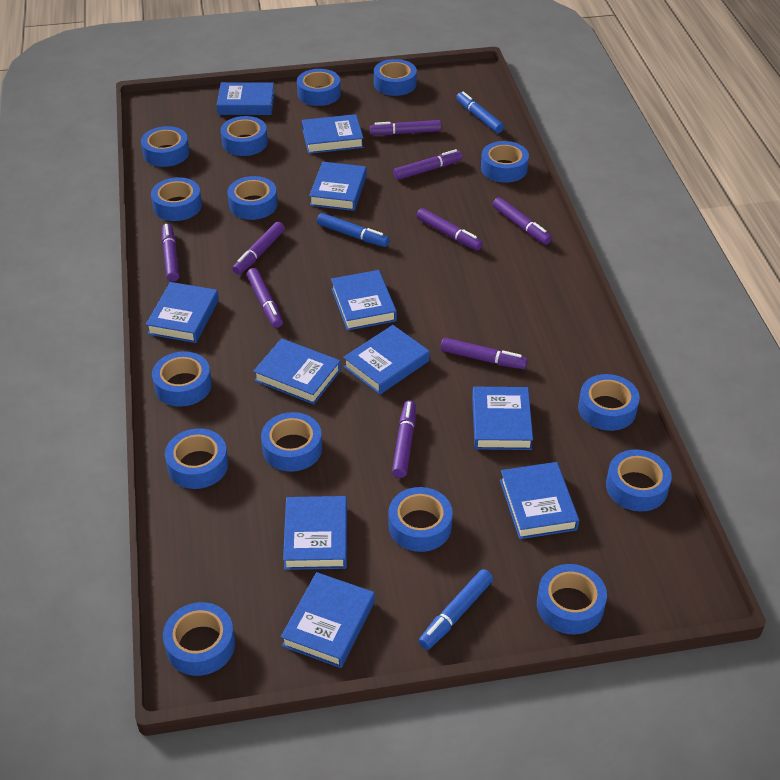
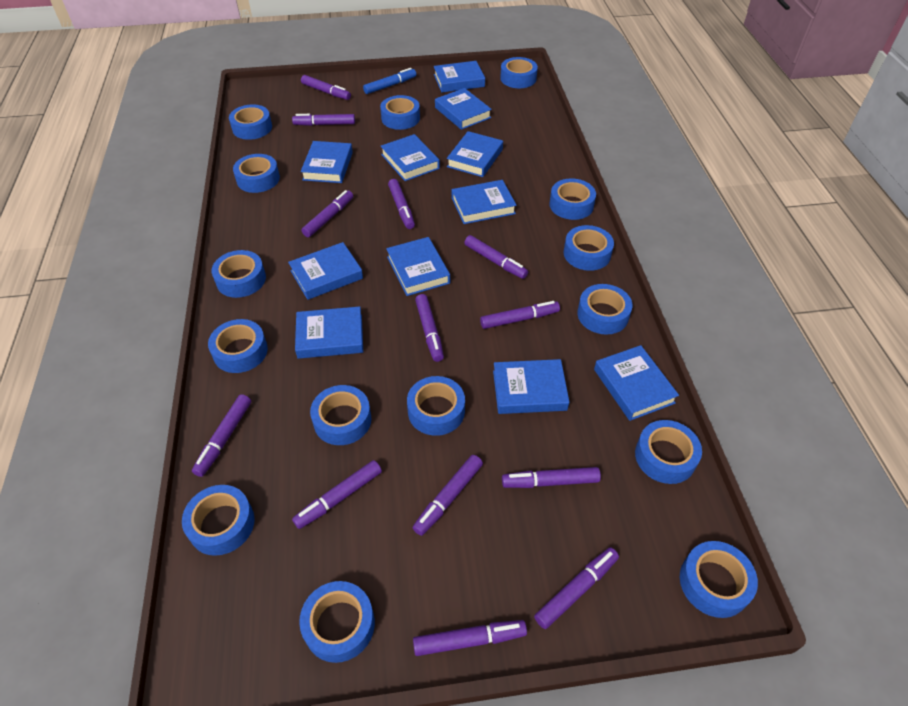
blue marker: 3 -> 1
purple marker: 9 -> 13

